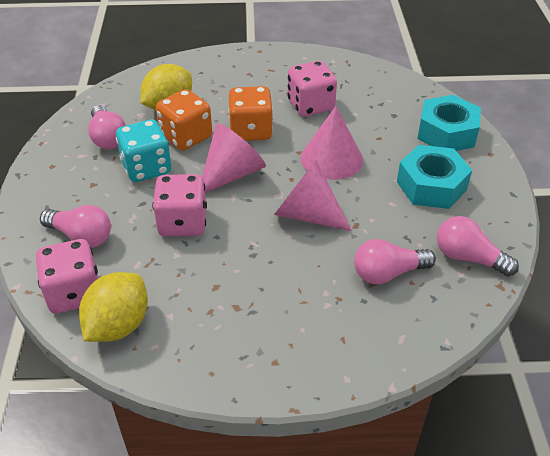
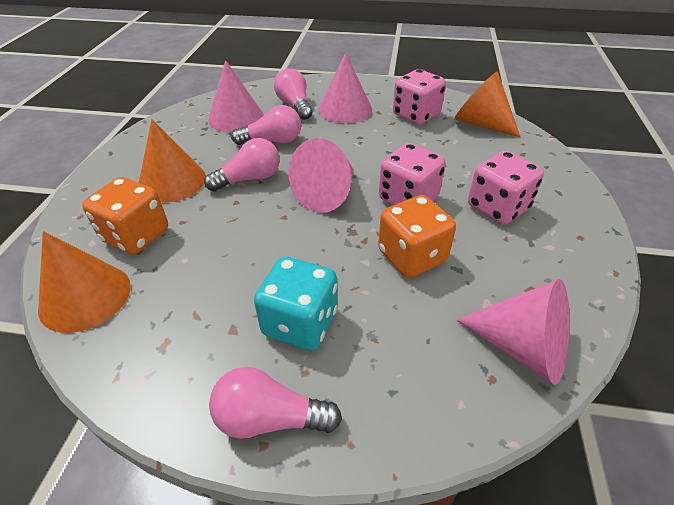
orange cone: 0 -> 3
pink cone: 3 -> 4
turquoise nut: 2 -> 0
yellow lemon: 2 -> 0

